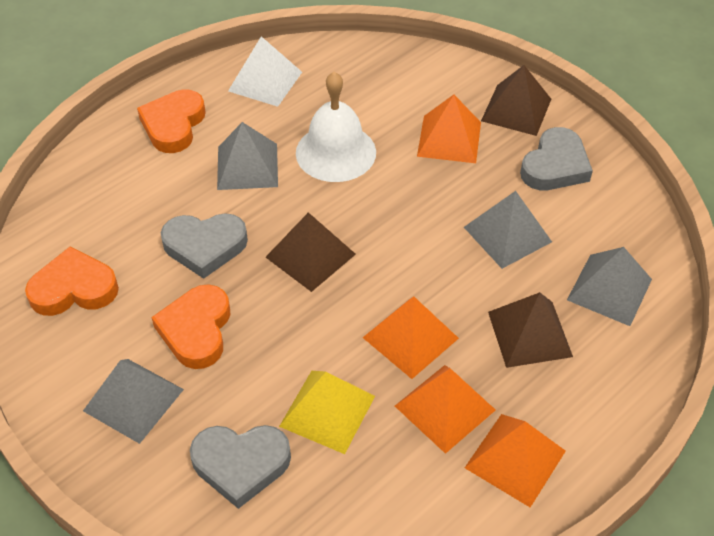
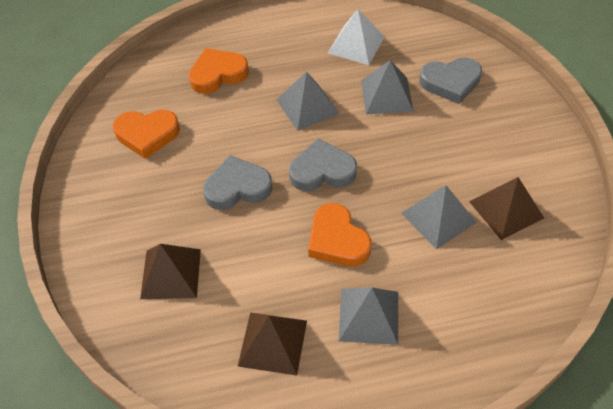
orange pyramid: 4 -> 0
white bell: 1 -> 0
yellow pyramid: 1 -> 0

